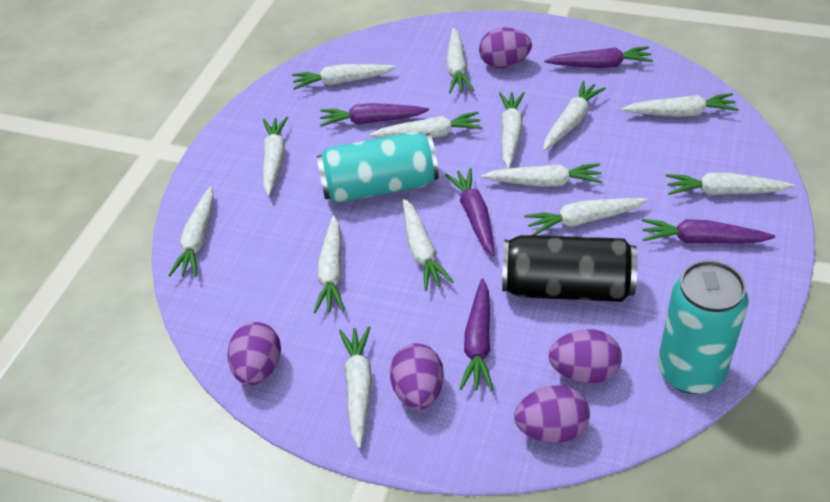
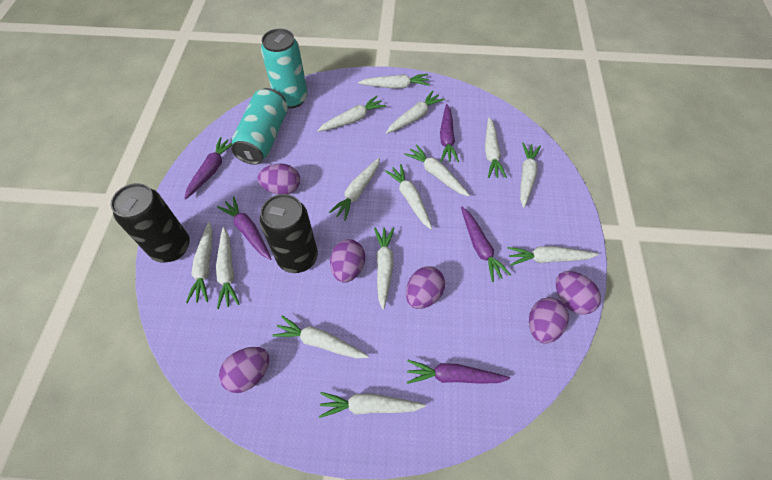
black can: 1 -> 2
purple egg: 5 -> 6

